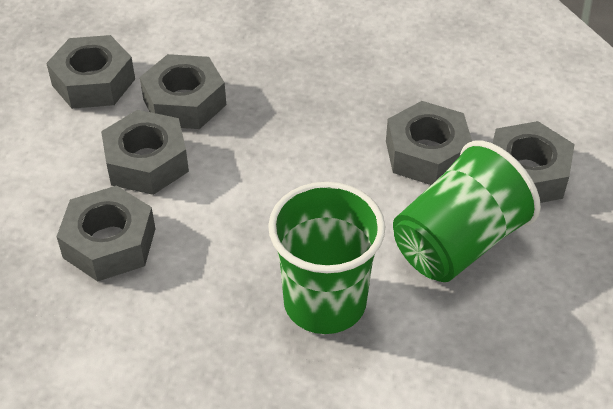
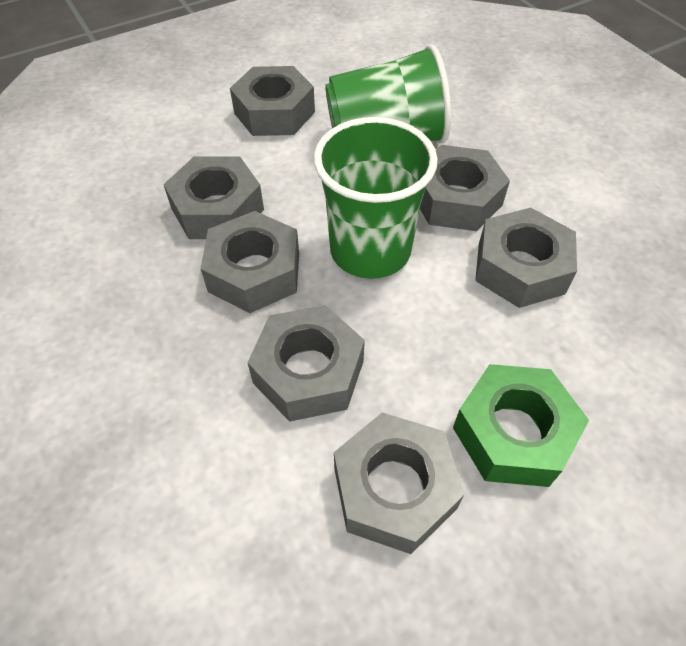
green nut: 0 -> 1
grey nut: 6 -> 7

